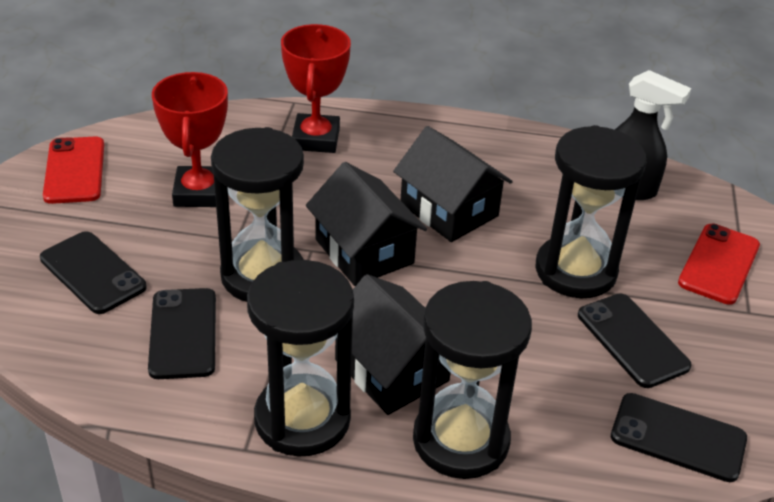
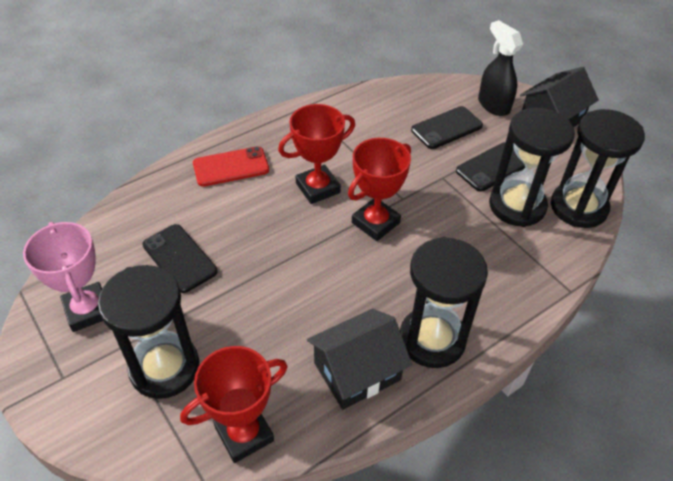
black house: 3 -> 2
black phone: 4 -> 3
pink trophy: 0 -> 1
red phone: 2 -> 1
red trophy: 2 -> 3

